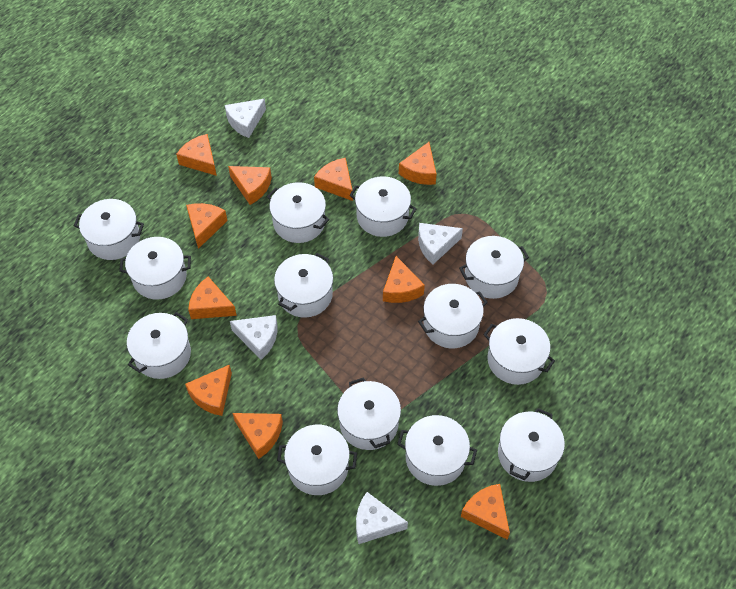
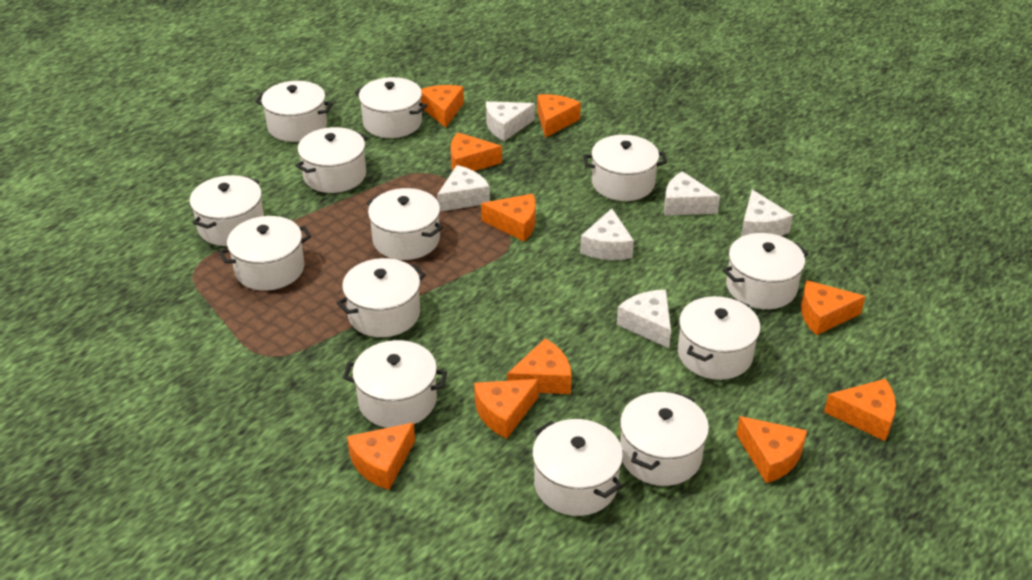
white cheese: 4 -> 6

